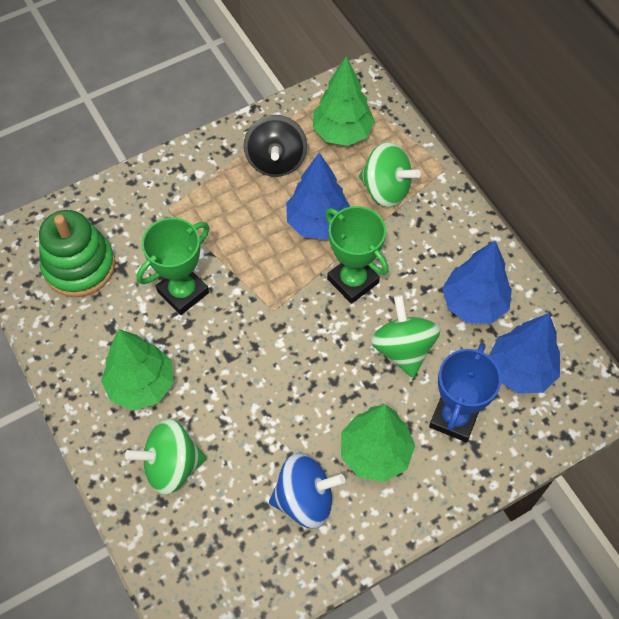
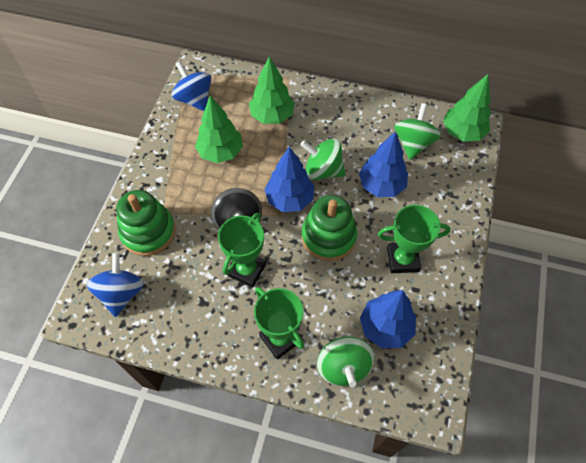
blue spinning top: 1 -> 2
blue trophy: 1 -> 0
green stacking toy: 1 -> 2
green trophy: 2 -> 3

